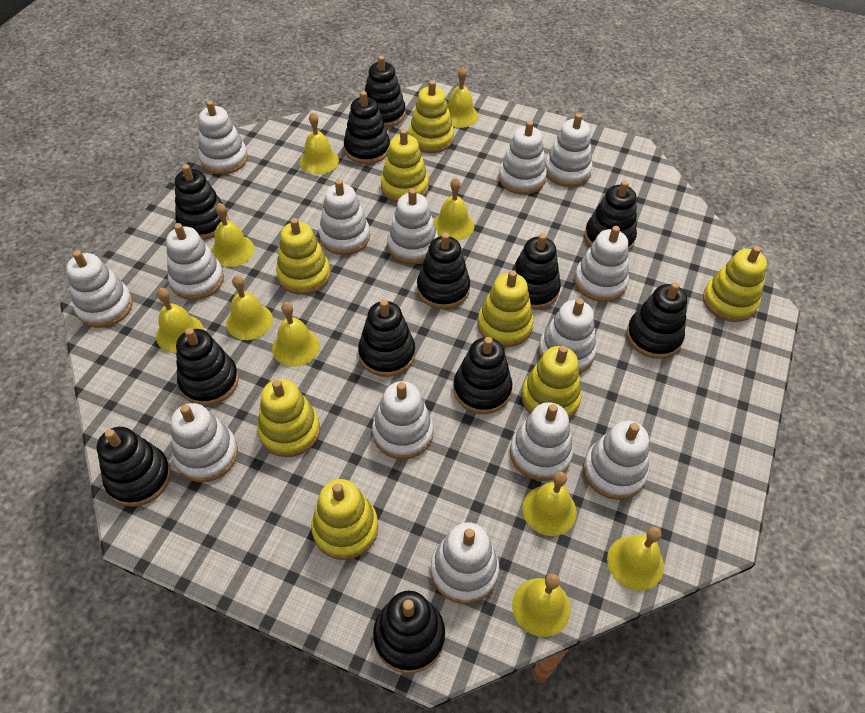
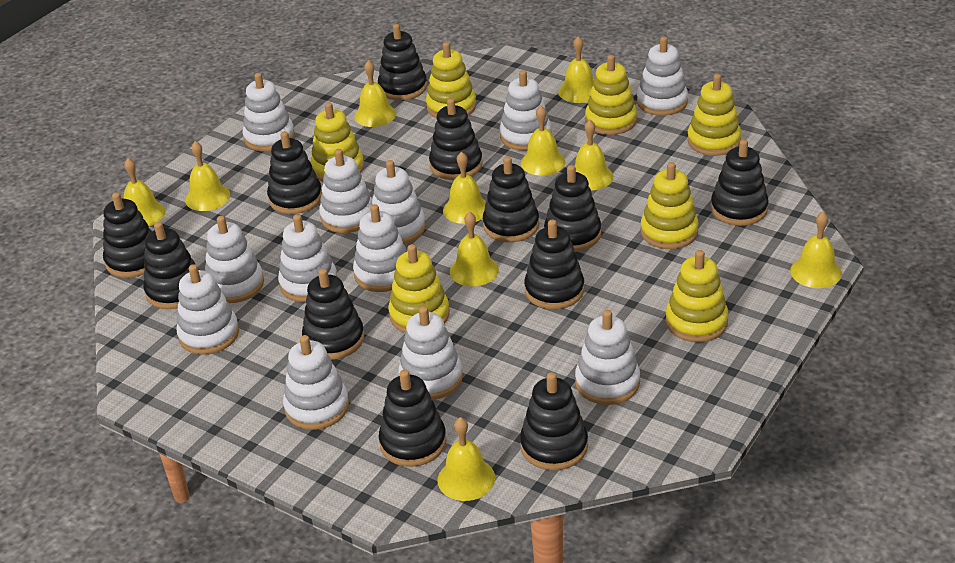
white stacking toy: 14 -> 12
yellow stacking toy: 8 -> 7

